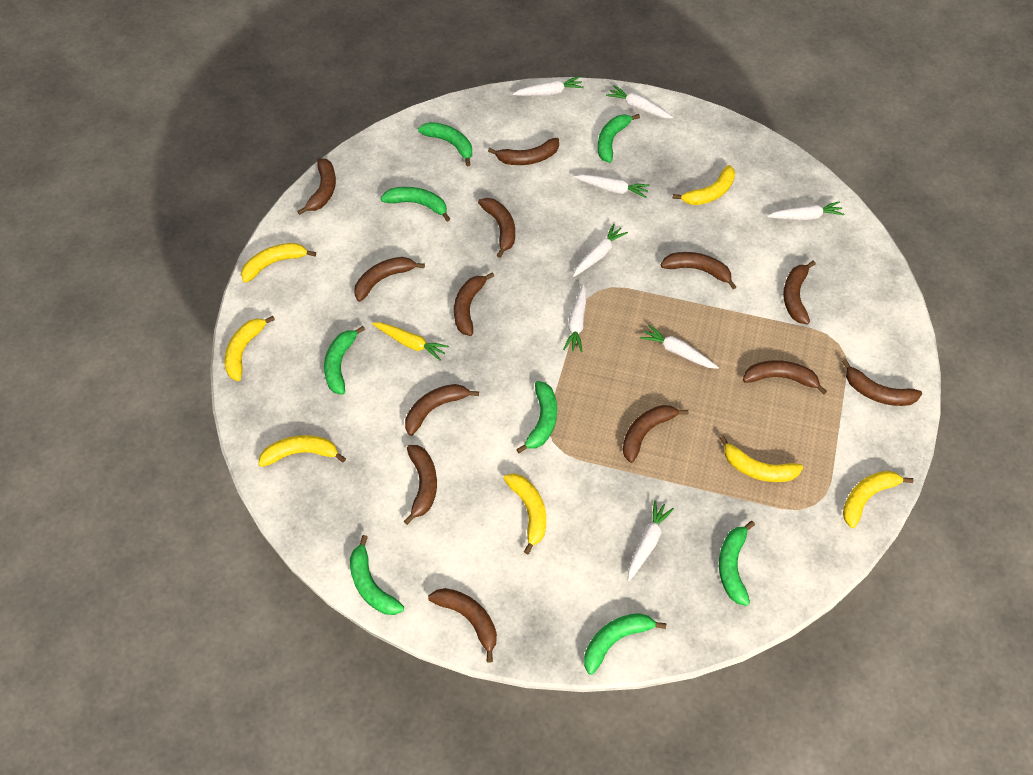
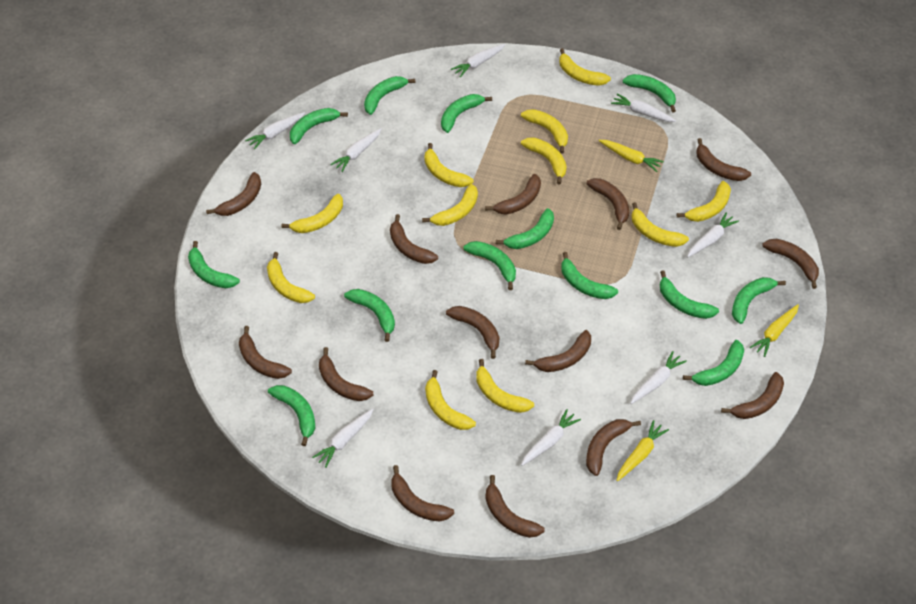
brown banana: 13 -> 14
green banana: 8 -> 13
yellow banana: 7 -> 11
yellow carrot: 1 -> 3

